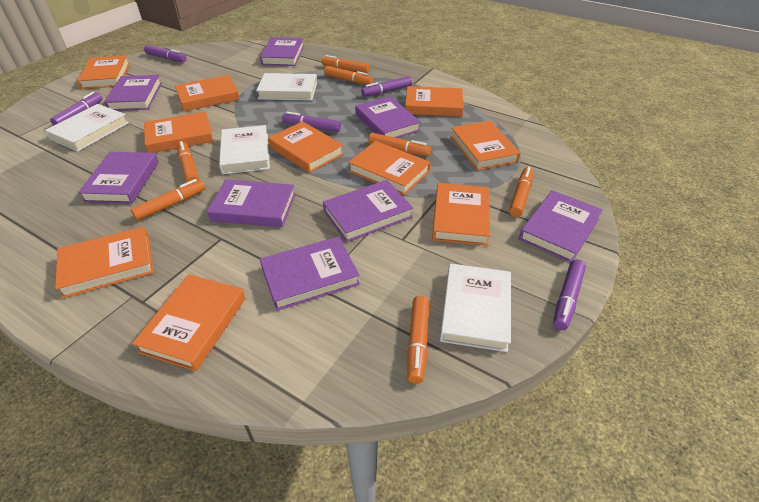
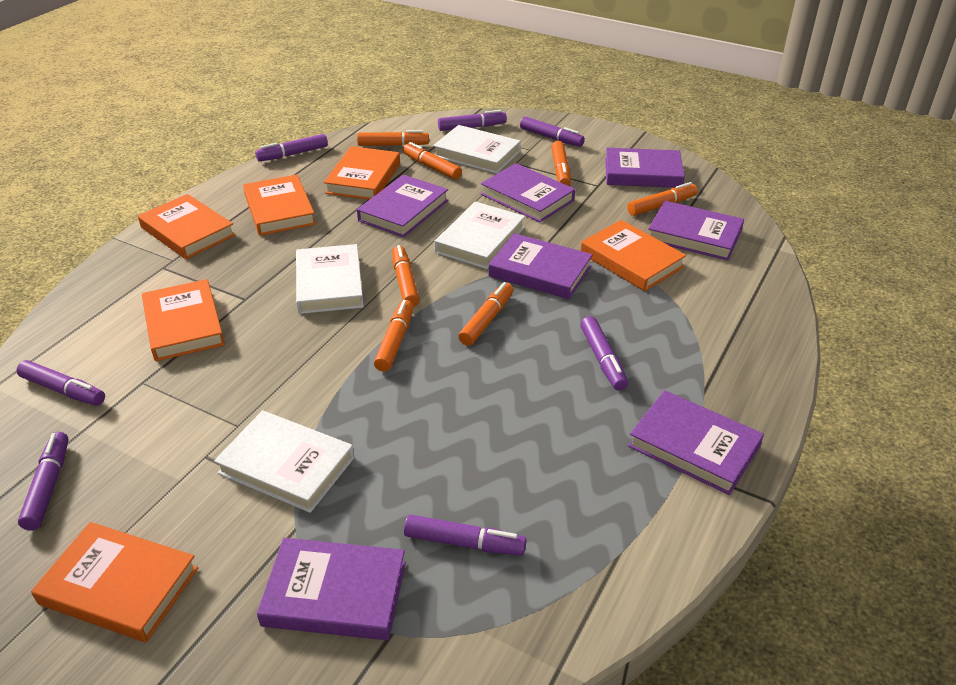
orange book: 10 -> 6
purple book: 8 -> 7
purple marker: 5 -> 7

